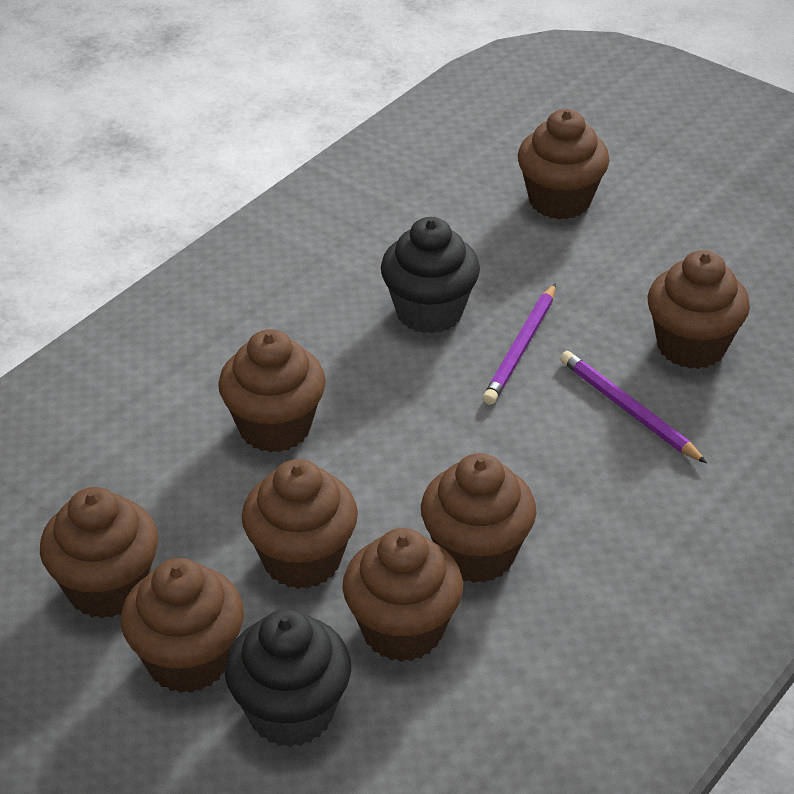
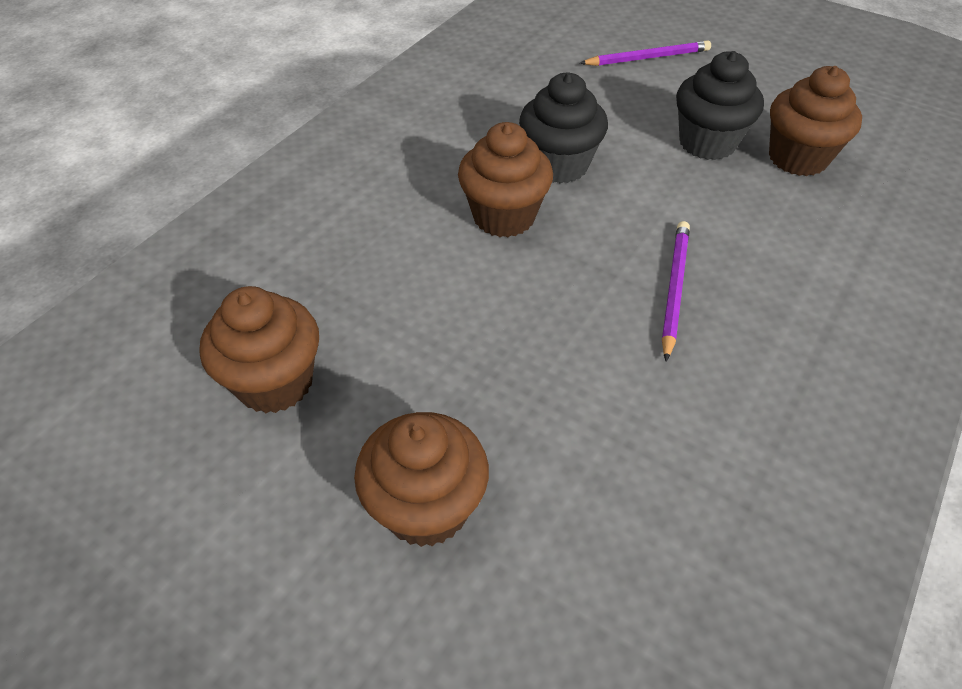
brown cupcake: 8 -> 4

